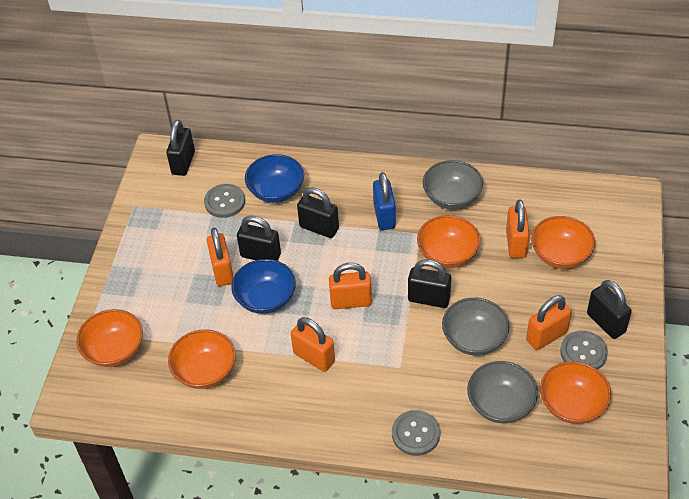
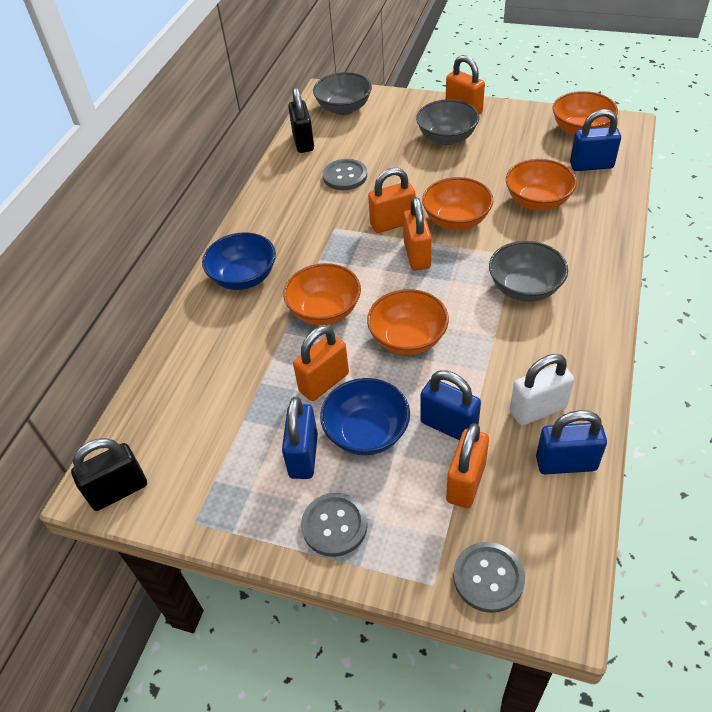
black padlock: 5 -> 2
blue padlock: 1 -> 4
white padlock: 0 -> 1

